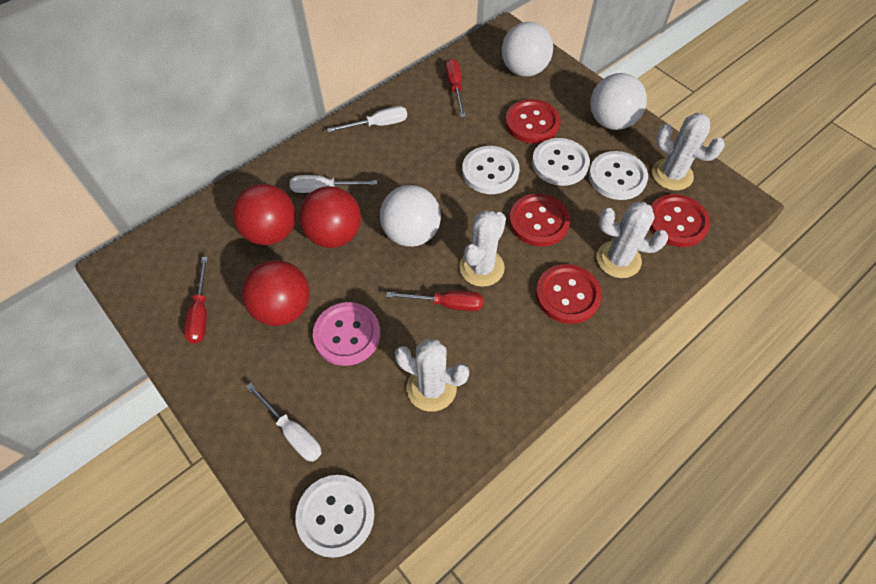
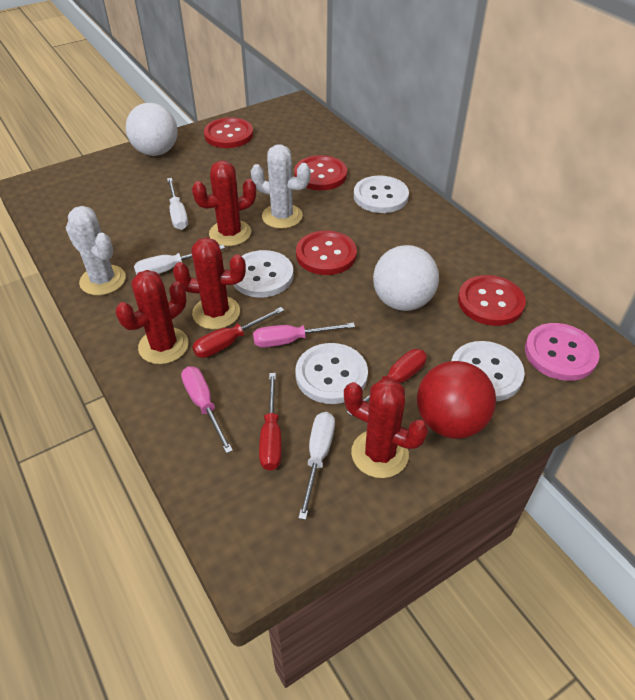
pink screwdriver: 0 -> 2
red ball: 3 -> 1
red cactus: 0 -> 4
white ball: 3 -> 2
white cactus: 4 -> 2

